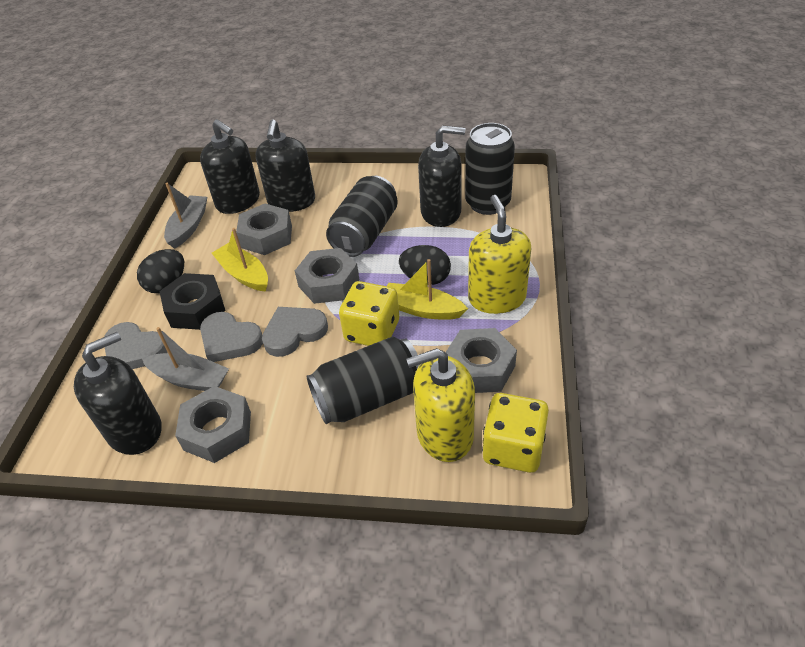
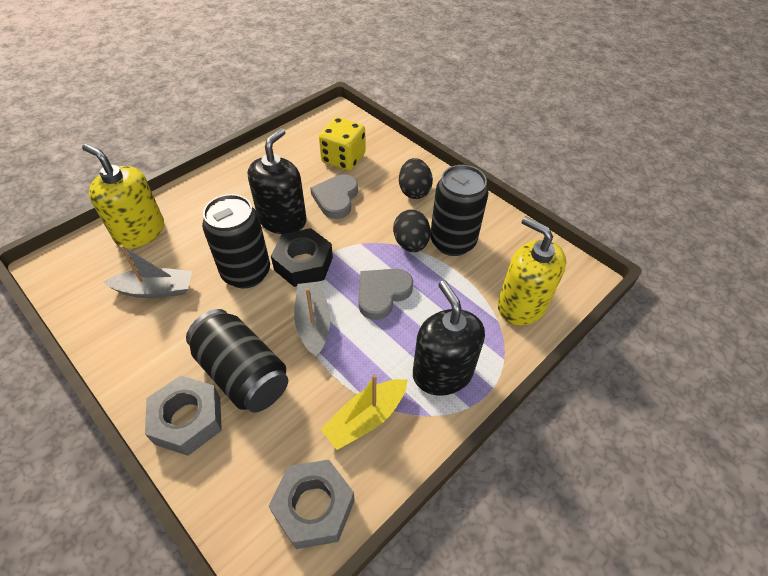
black soap dispenser: 4 -> 2
grey heart: 3 -> 2
grey nut: 4 -> 2
yellow boat: 2 -> 1
yellow dice: 2 -> 1

